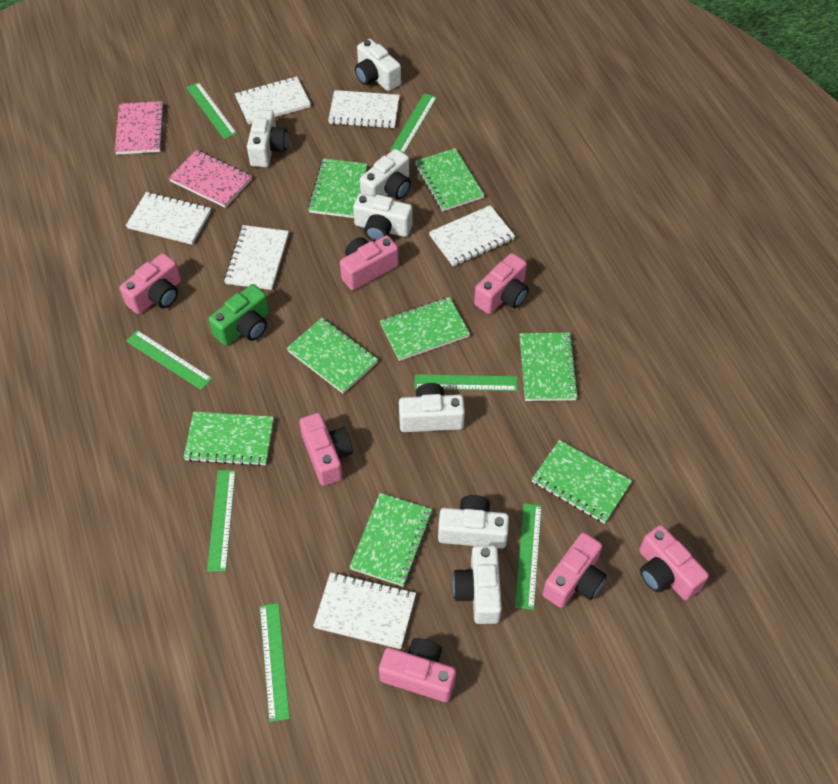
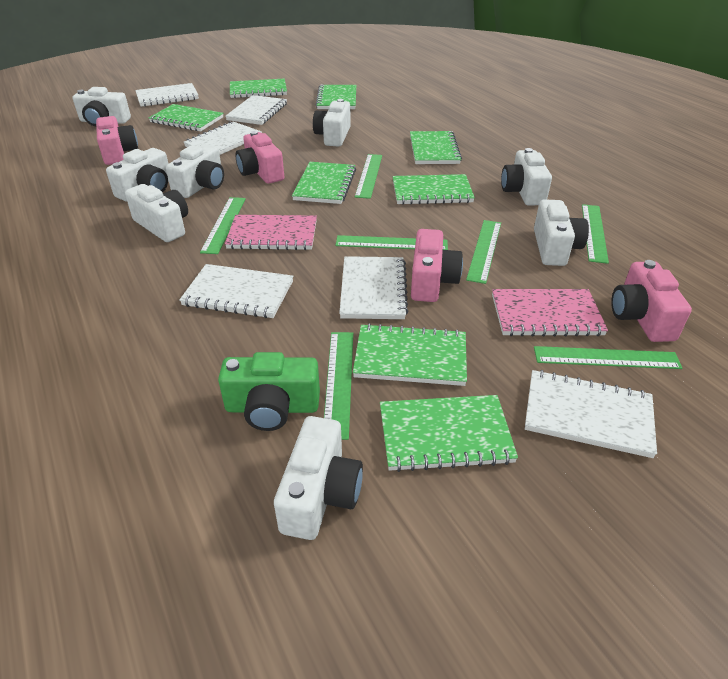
pink camera: 7 -> 4
white camera: 7 -> 8

